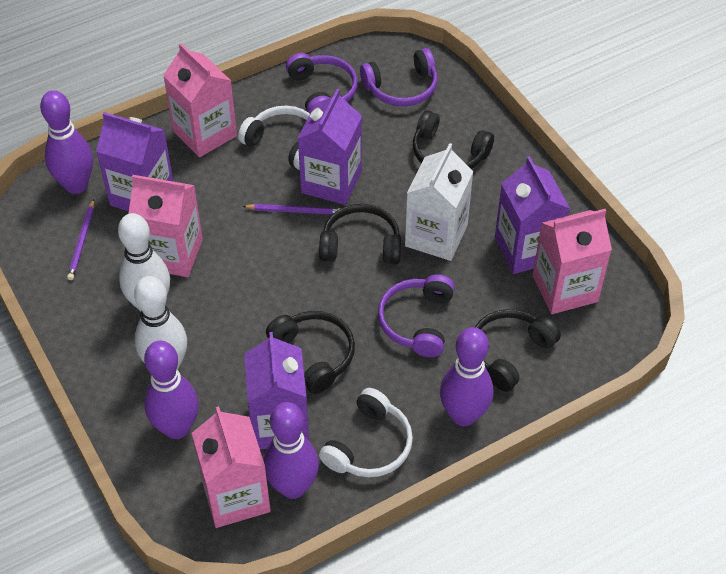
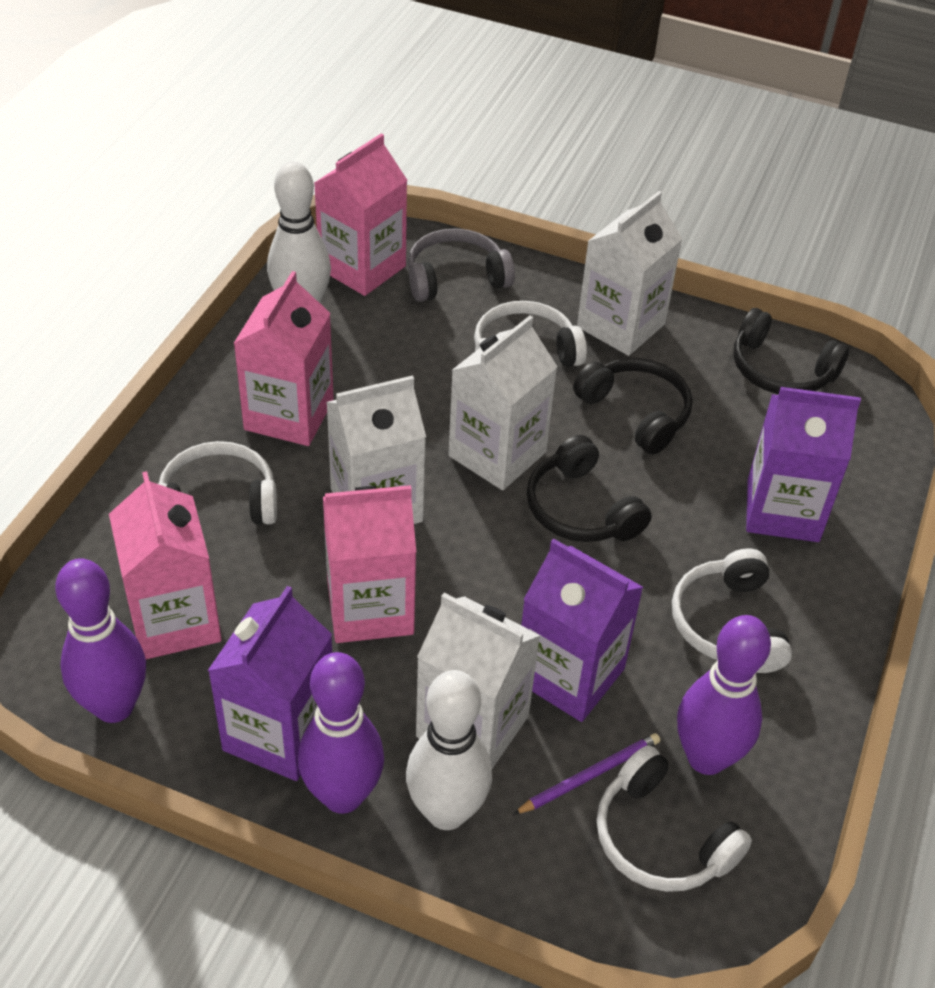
black headphones: 4 -> 3
grey headphones: 0 -> 1
purple bowling pin: 4 -> 3
purple carton: 4 -> 3
purple headphones: 3 -> 0
purple pencil: 2 -> 1
white carton: 1 -> 4
white headphones: 2 -> 4

